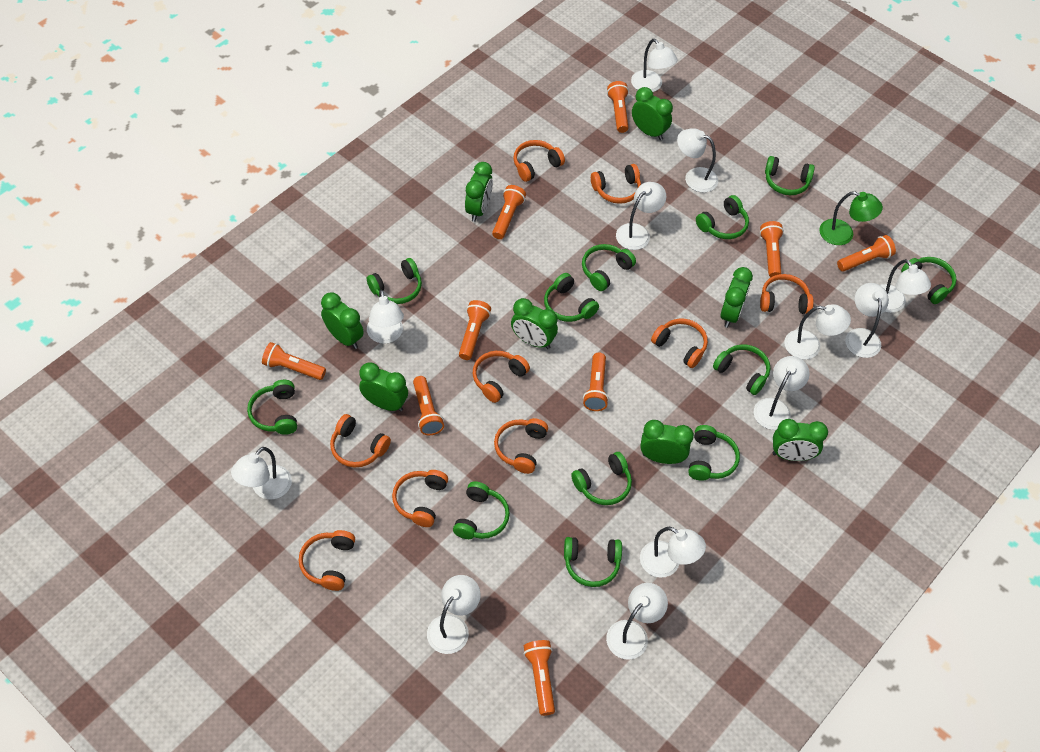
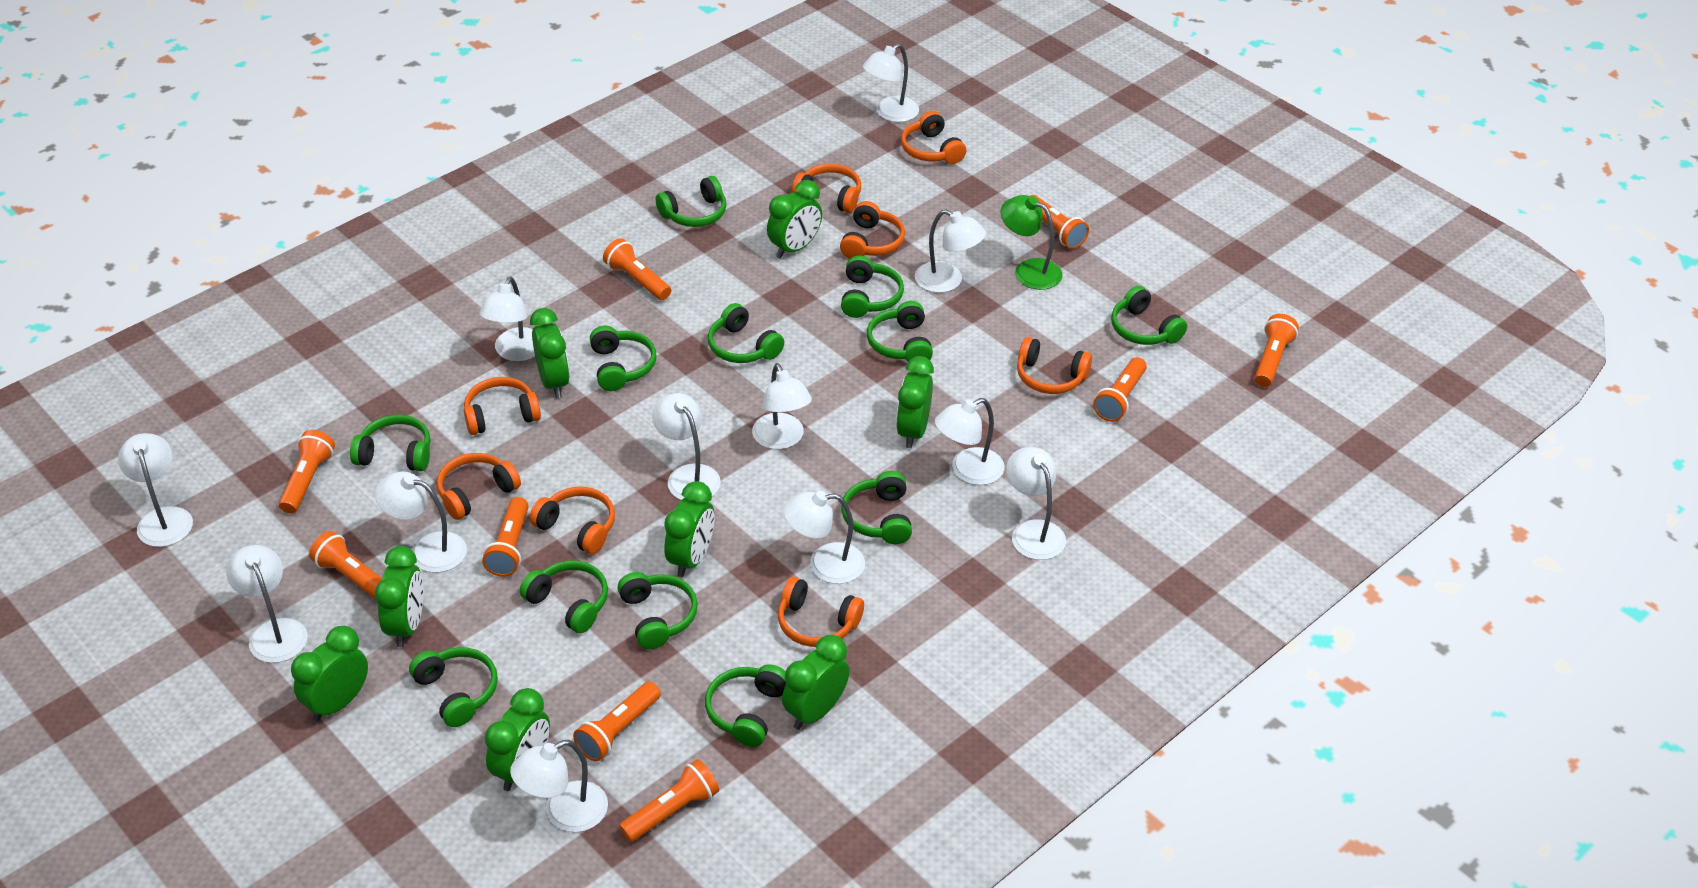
orange headphones: 9 -> 8

